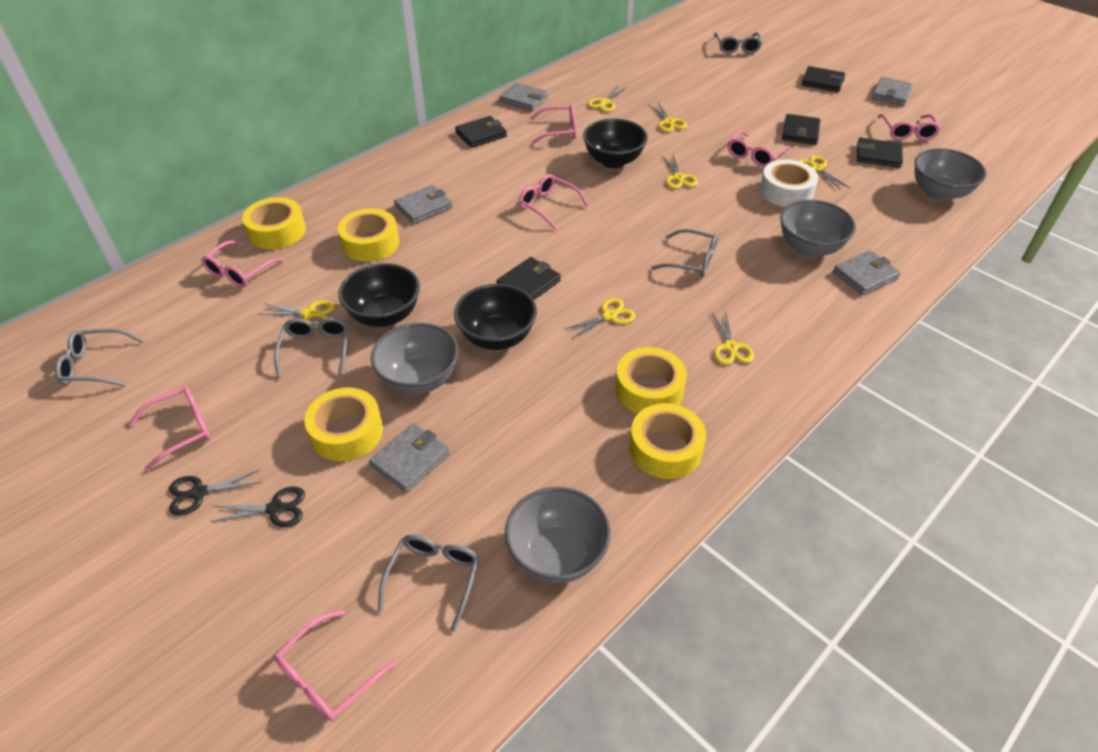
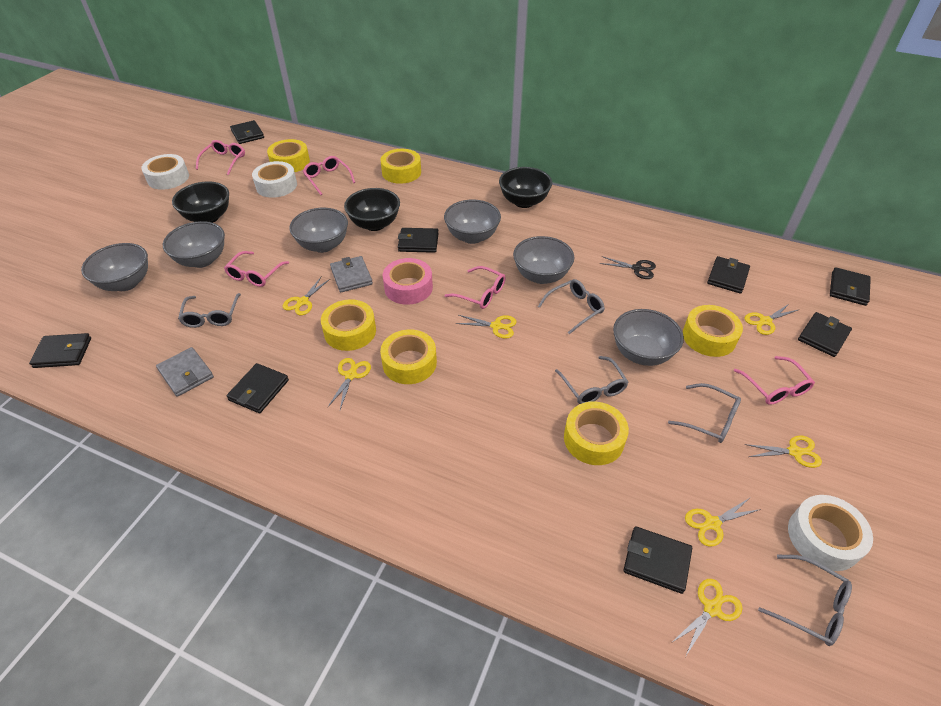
black scissors: 2 -> 1
black wallet: 5 -> 8
grey bowl: 4 -> 6
grey wallet: 5 -> 2
pink glasses: 7 -> 5
pink tape: 0 -> 1
white tape: 1 -> 3
yellow tape: 5 -> 6

